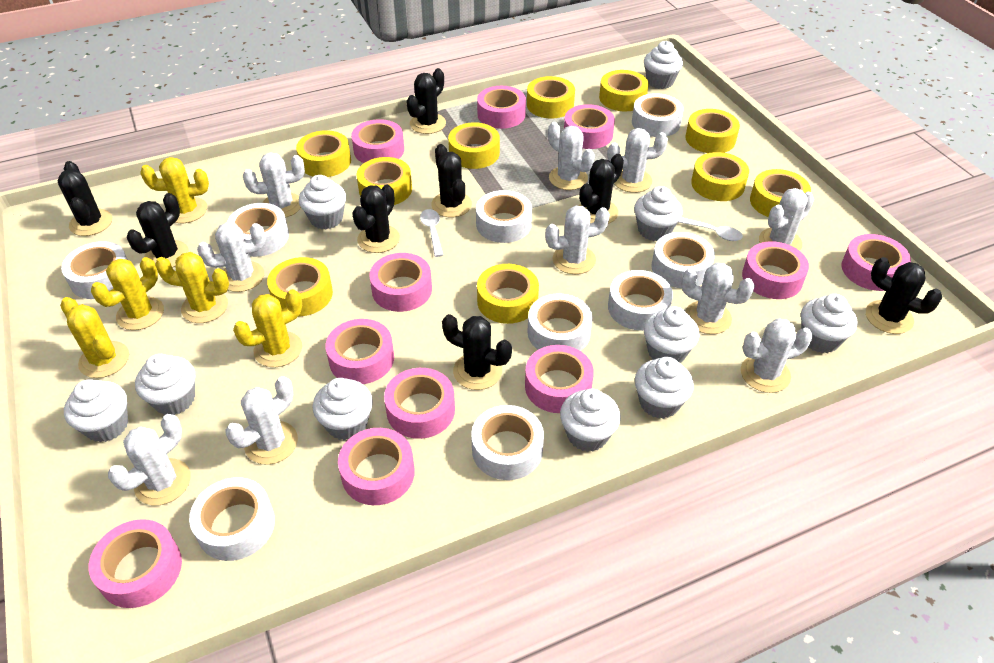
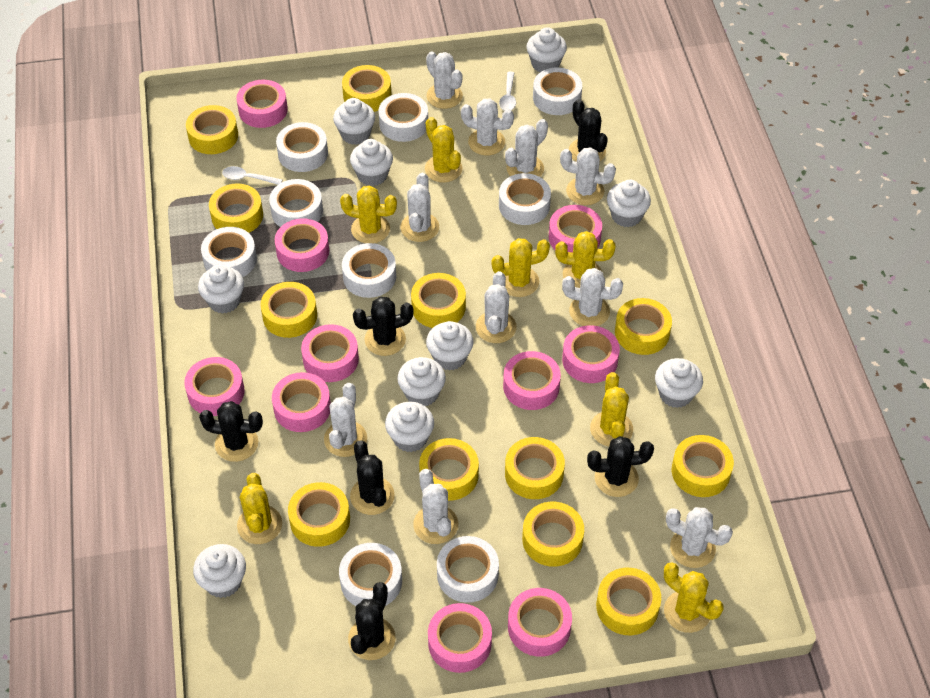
black cactus: 8 -> 6
pink tape: 11 -> 10
yellow cactus: 5 -> 7
yellow tape: 10 -> 12

